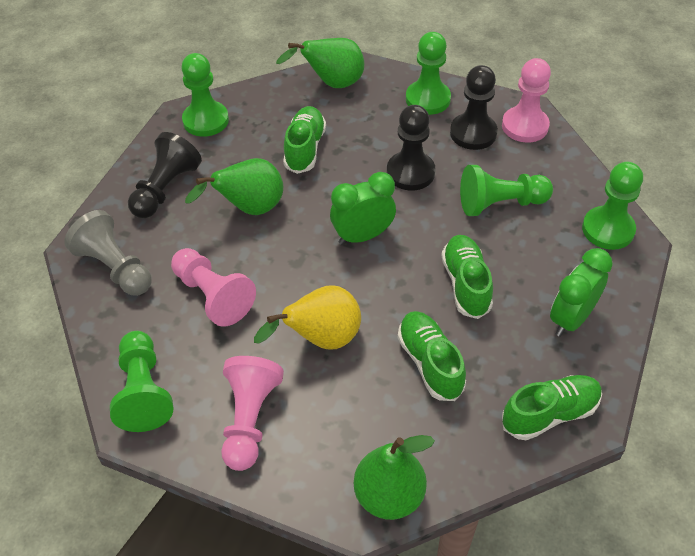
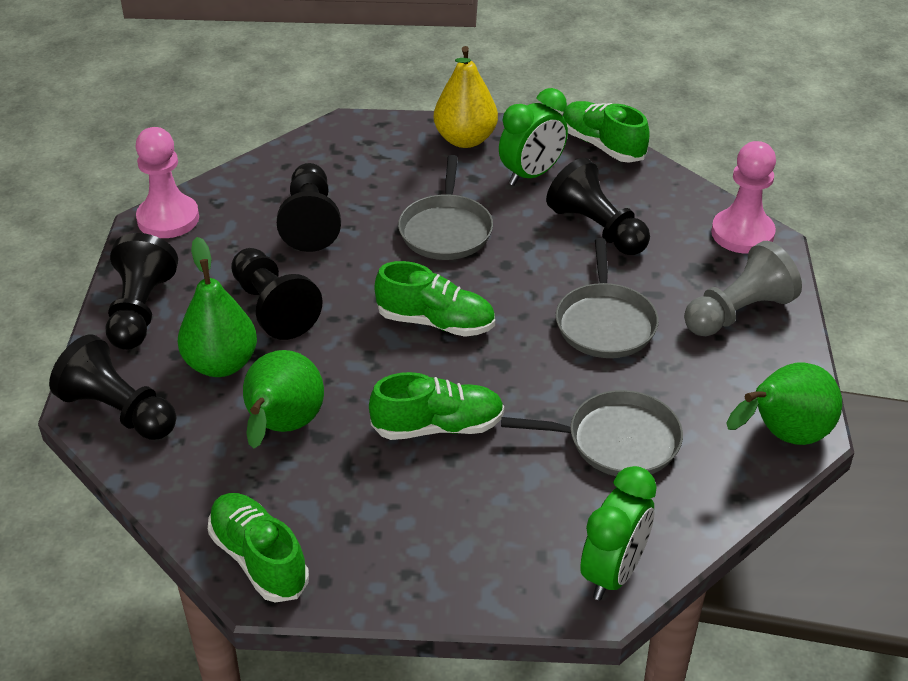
black pawn: 3 -> 5
green pawn: 5 -> 0
grey pan: 0 -> 3
pink pawn: 3 -> 2

